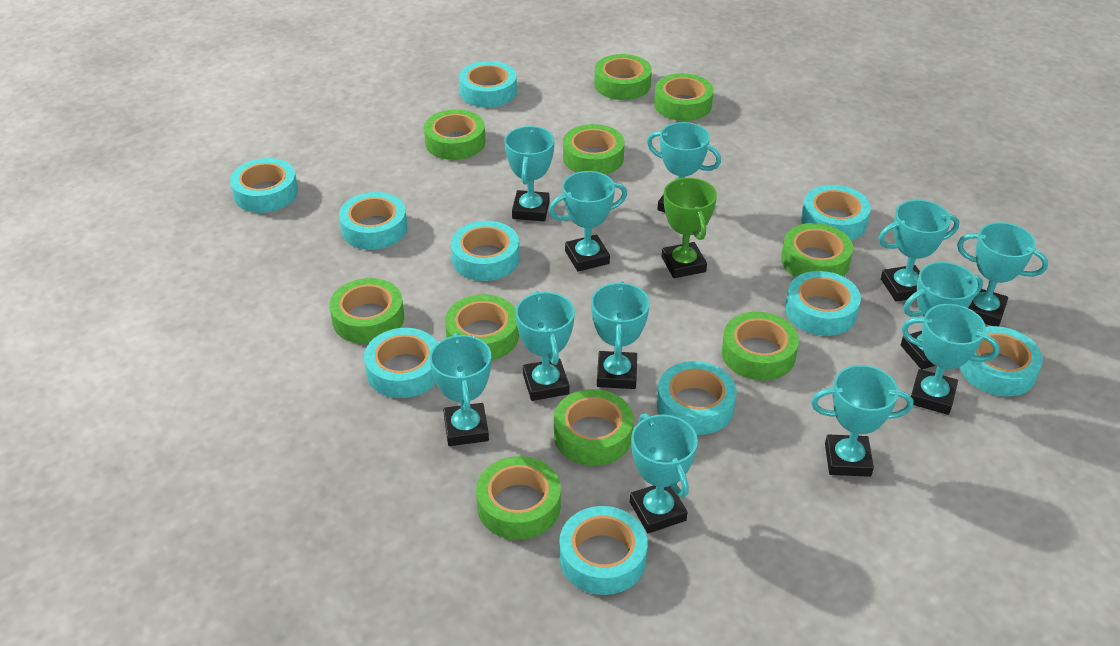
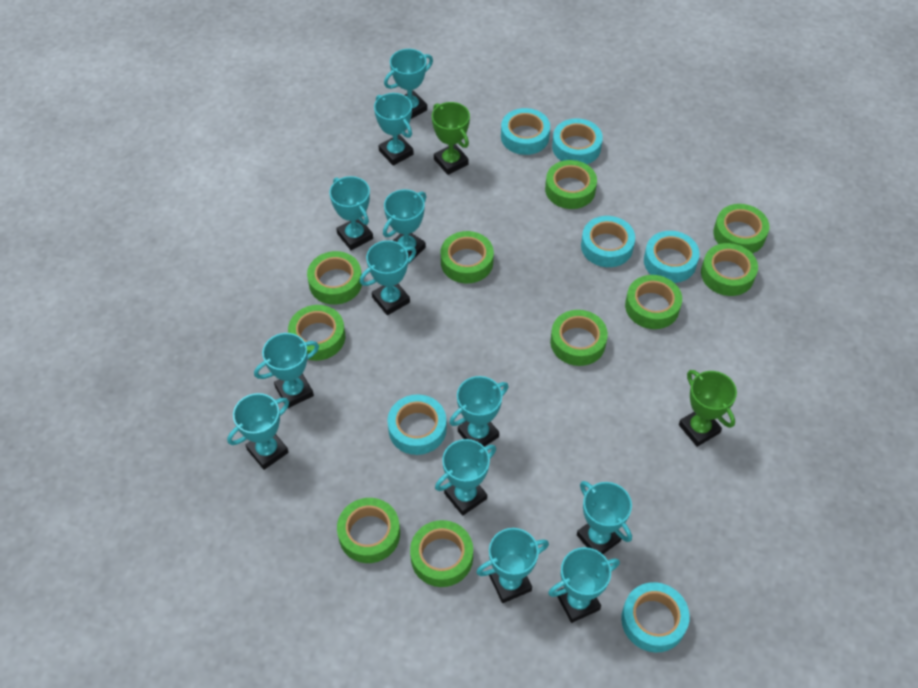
green trophy: 1 -> 2
turquoise tape: 10 -> 6

